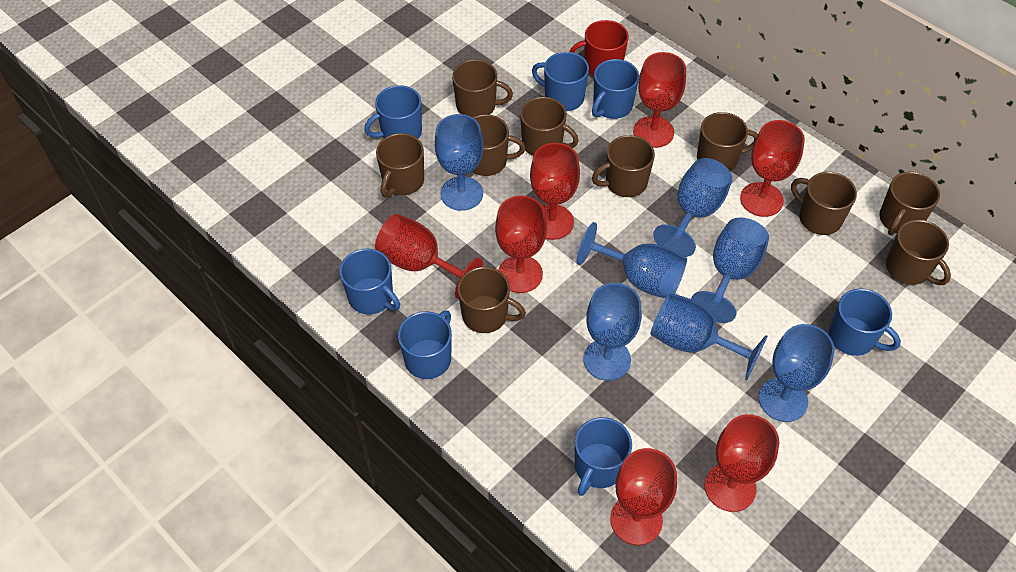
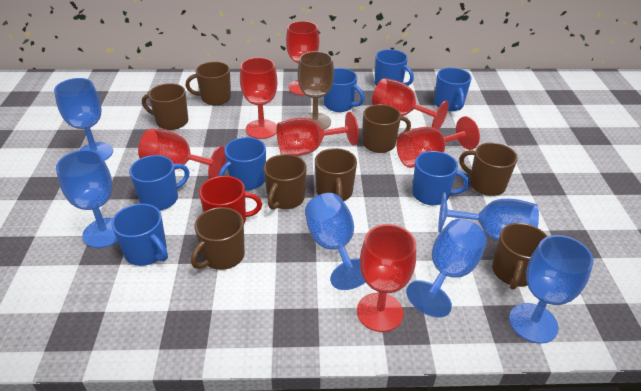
blue goblet: 7 -> 6
brown goblet: 0 -> 1
brown mug: 10 -> 8

